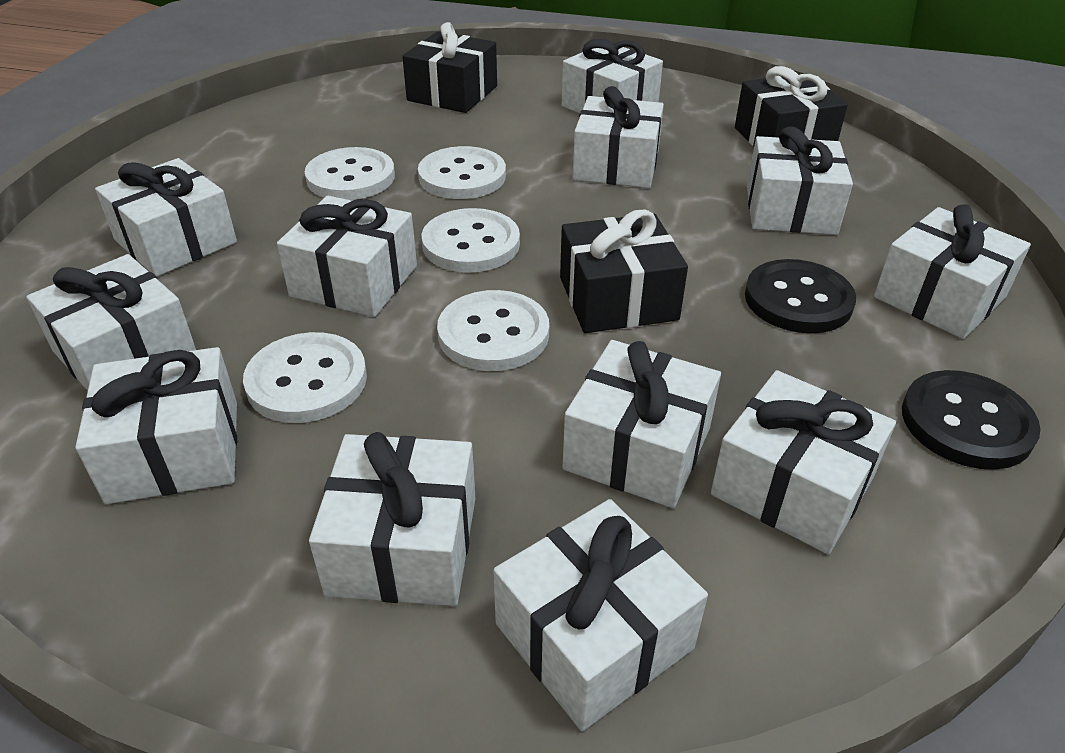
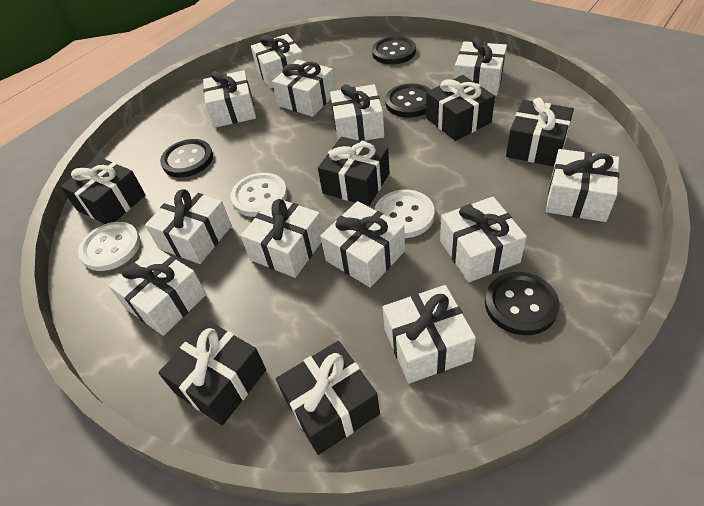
black button: 2 -> 4
black gift: 3 -> 6
white button: 5 -> 3

